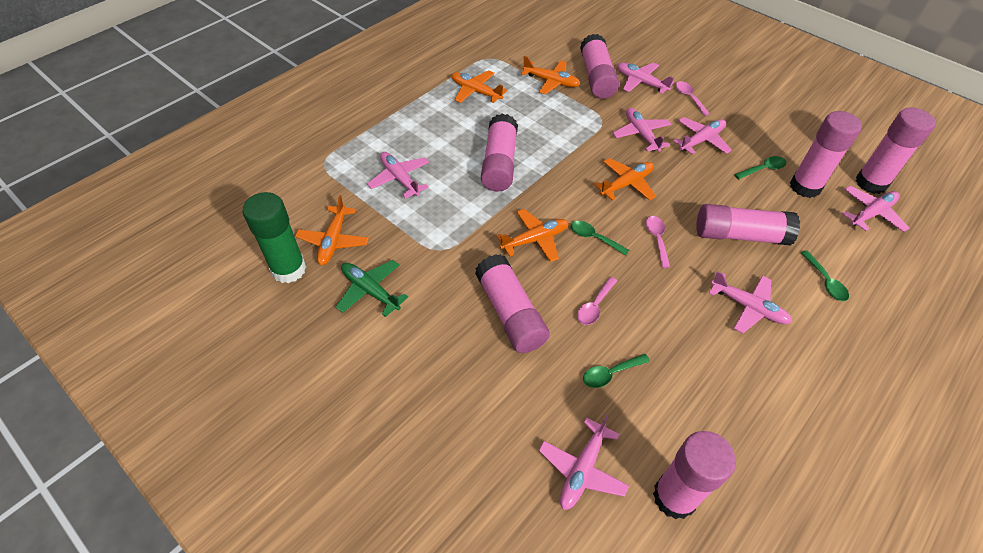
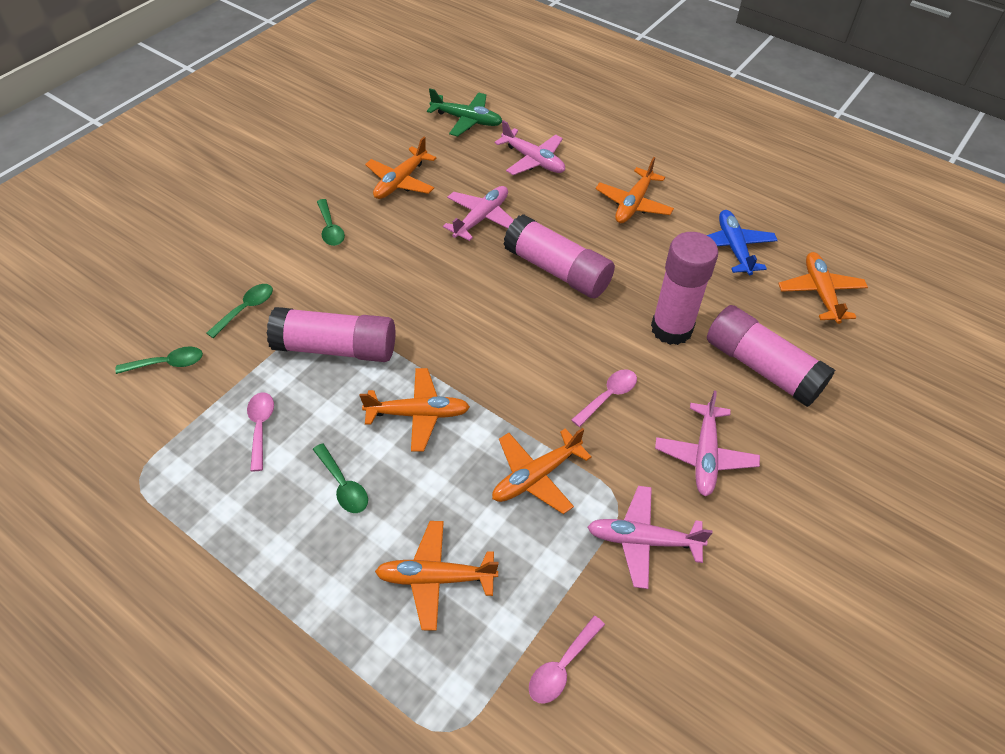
blue plane: 0 -> 1
green glue stick: 1 -> 0
orange plane: 5 -> 6
pink glue stick: 7 -> 4
pink plane: 7 -> 4

